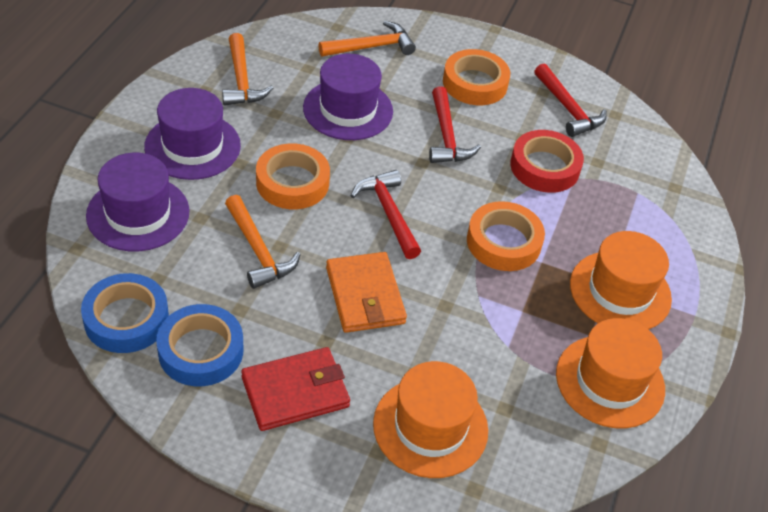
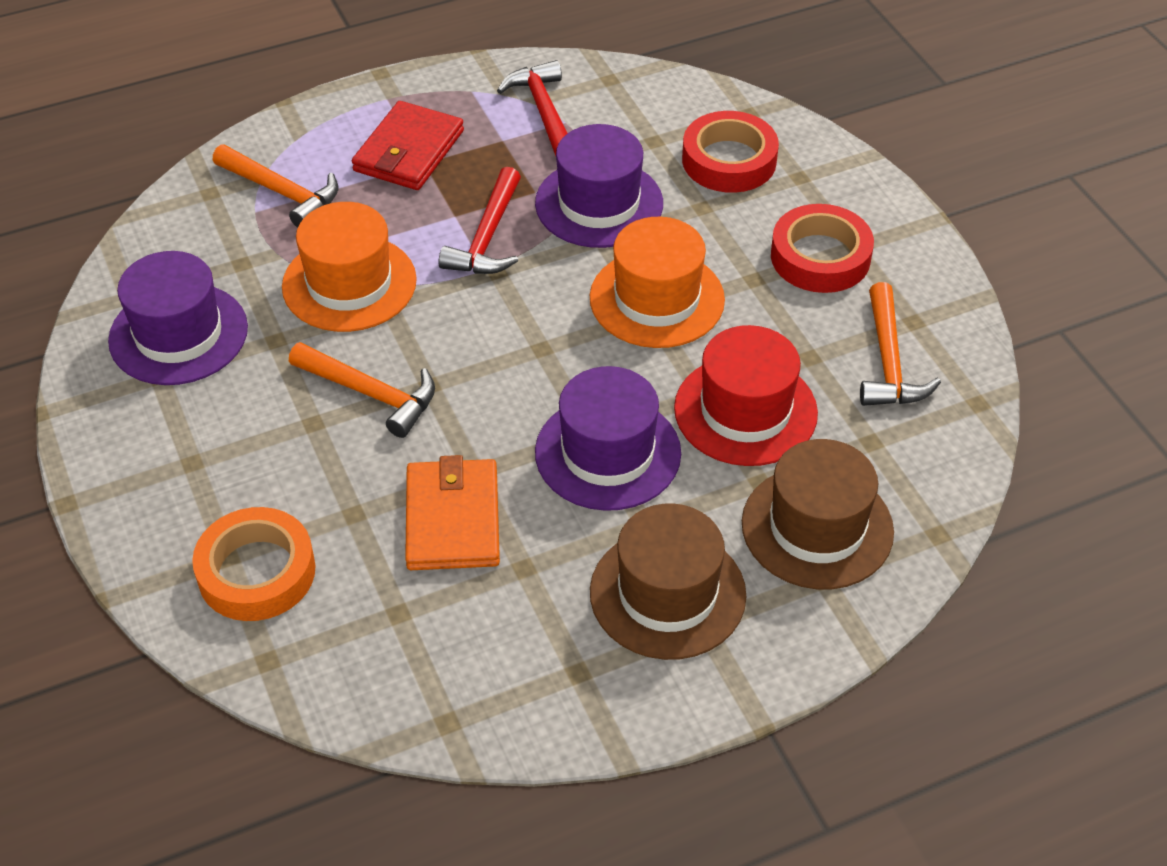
blue tape: 2 -> 0
brown hat: 0 -> 2
orange hat: 3 -> 2
orange tape: 3 -> 1
red hammer: 3 -> 2
red hat: 0 -> 1
red tape: 1 -> 2

